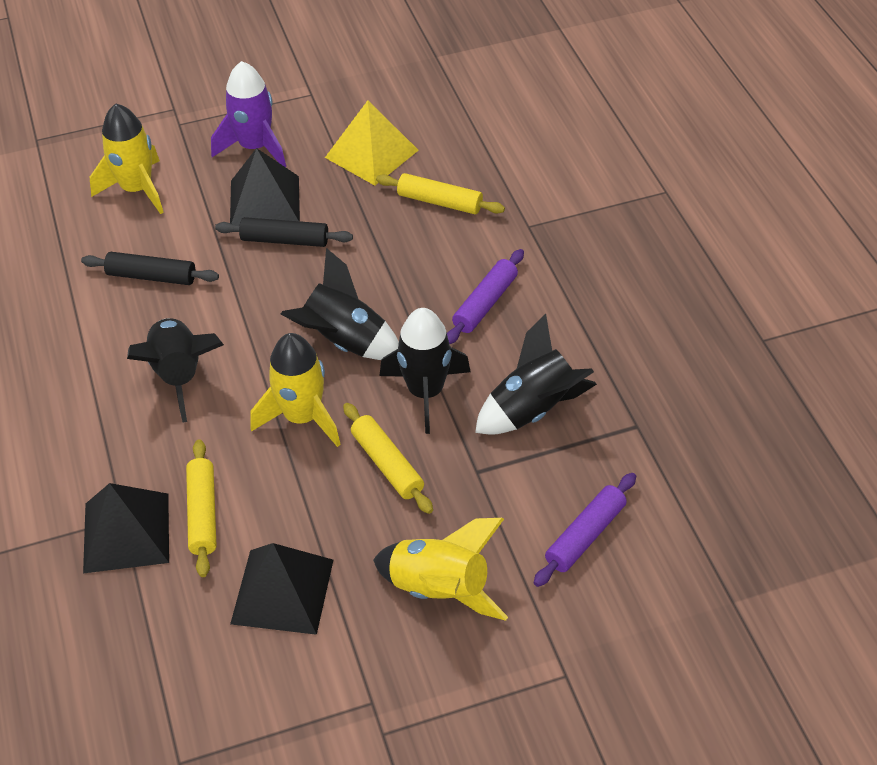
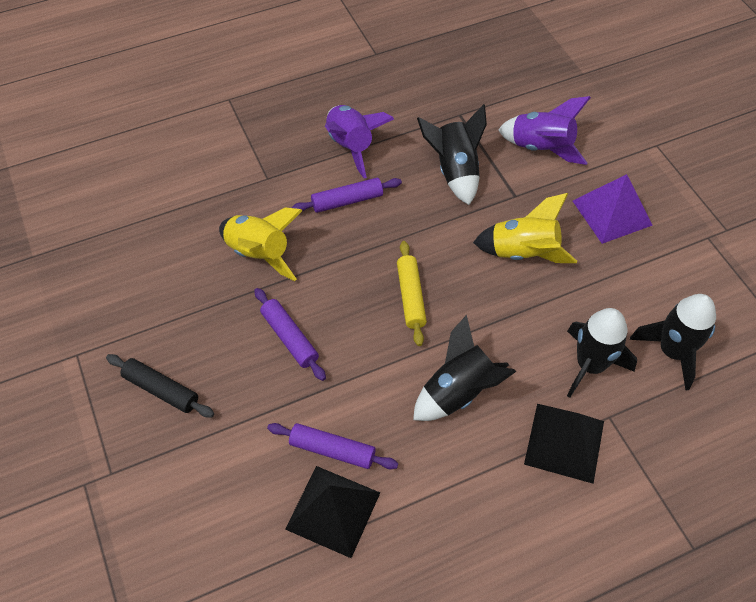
black pyramid: 3 -> 2
black rolling pin: 2 -> 1
purple pyramid: 0 -> 1
purple rocket: 1 -> 2
purple rolling pin: 2 -> 3
yellow pyramid: 1 -> 0
yellow rocket: 3 -> 2
yellow rolling pin: 3 -> 1

